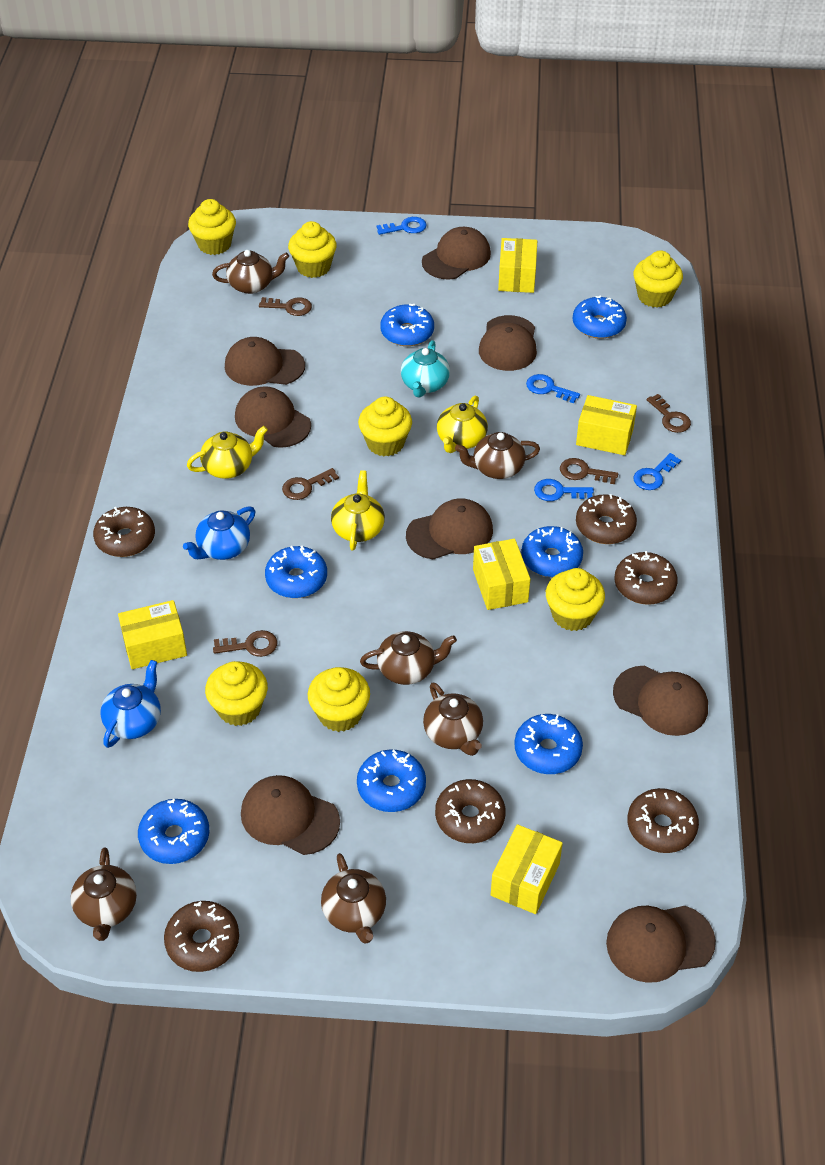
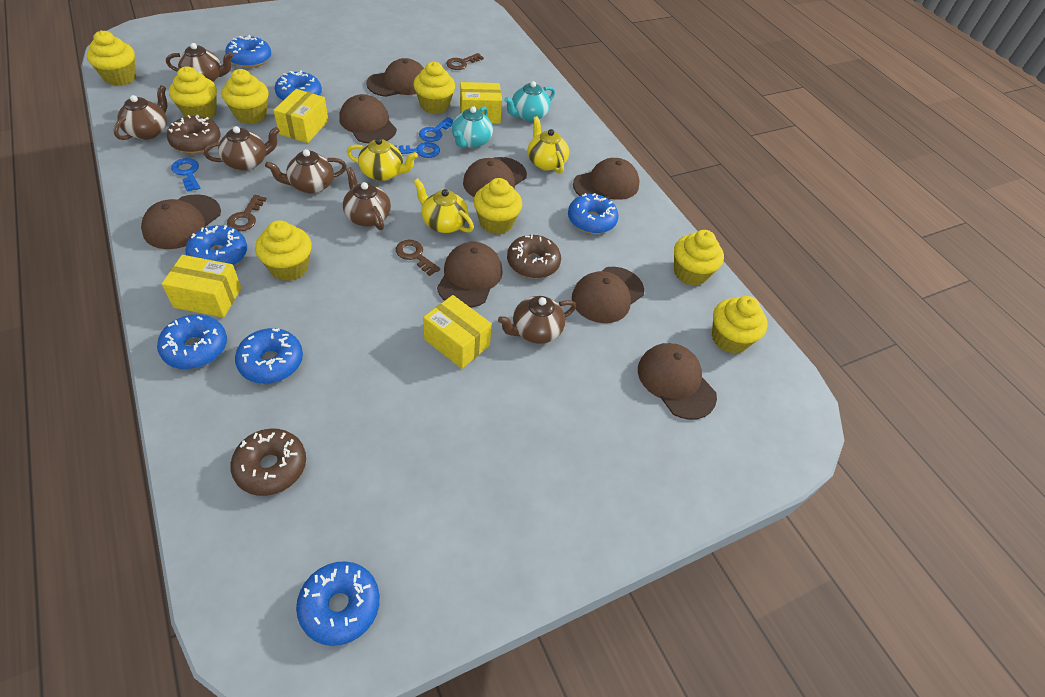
blue key: 4 -> 3
blue teapot: 2 -> 0
brown donut: 6 -> 3
brown key: 5 -> 3
turquoise teapot: 1 -> 2
yellow box: 5 -> 4
yellow cupcake: 7 -> 8

